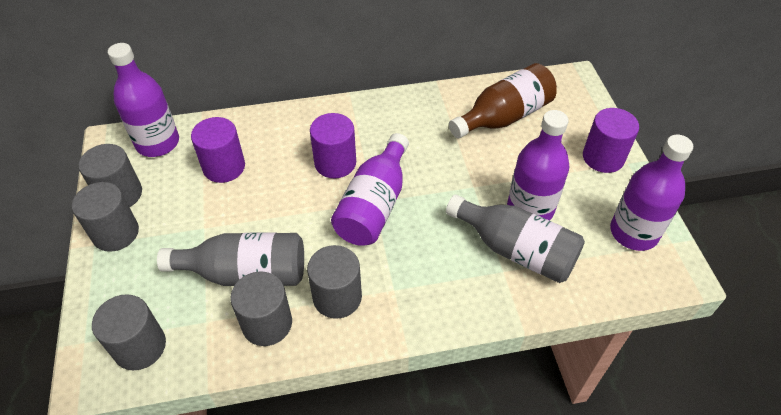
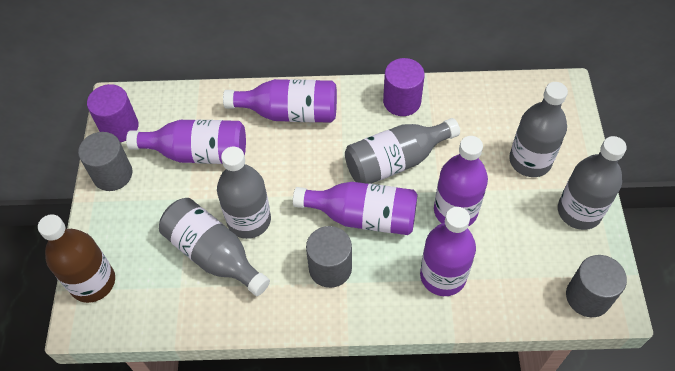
grey bottle: 2 -> 5
grey cylinder: 5 -> 3
purple bottle: 4 -> 5
purple cylinder: 3 -> 2

